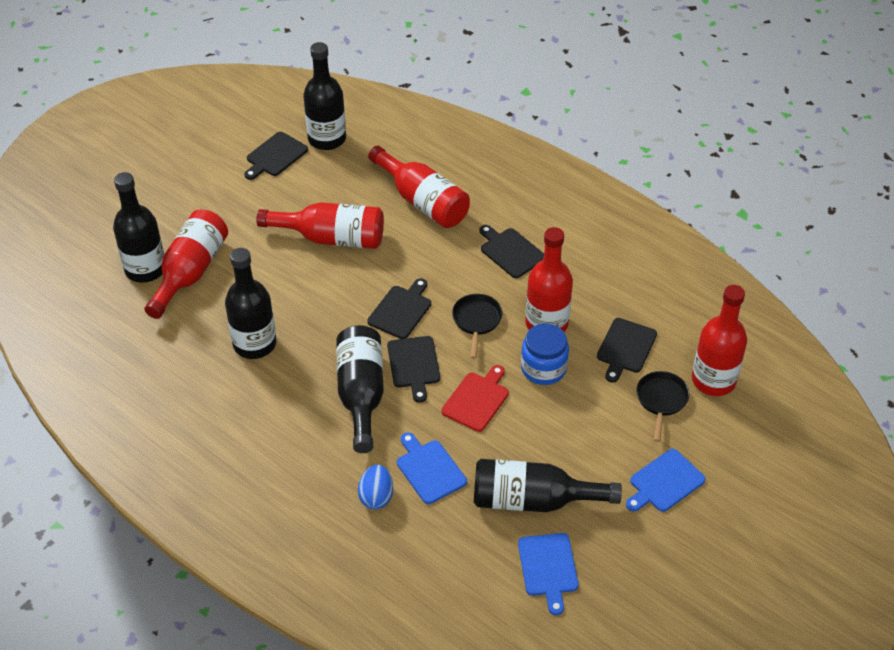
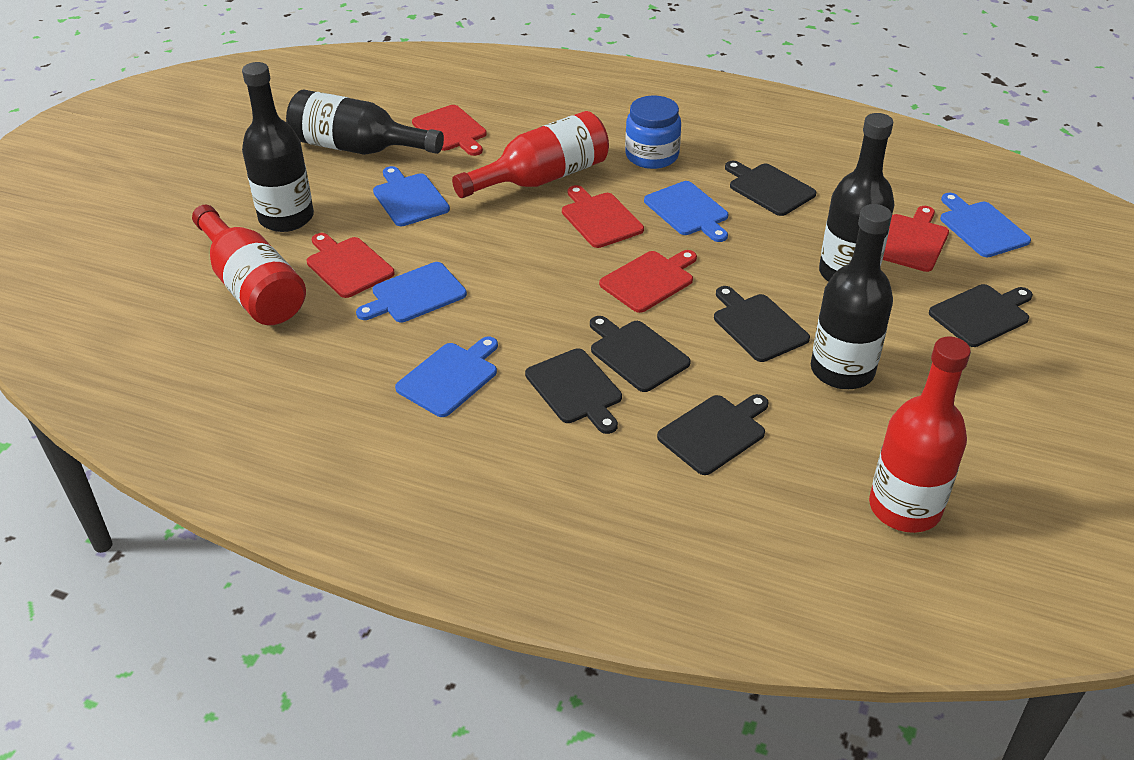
black bottle: 5 -> 4
black cutting board: 5 -> 6
black pan: 2 -> 0
blue cutting board: 3 -> 5
blue egg: 1 -> 0
red bottle: 5 -> 3
red cutting board: 1 -> 5

